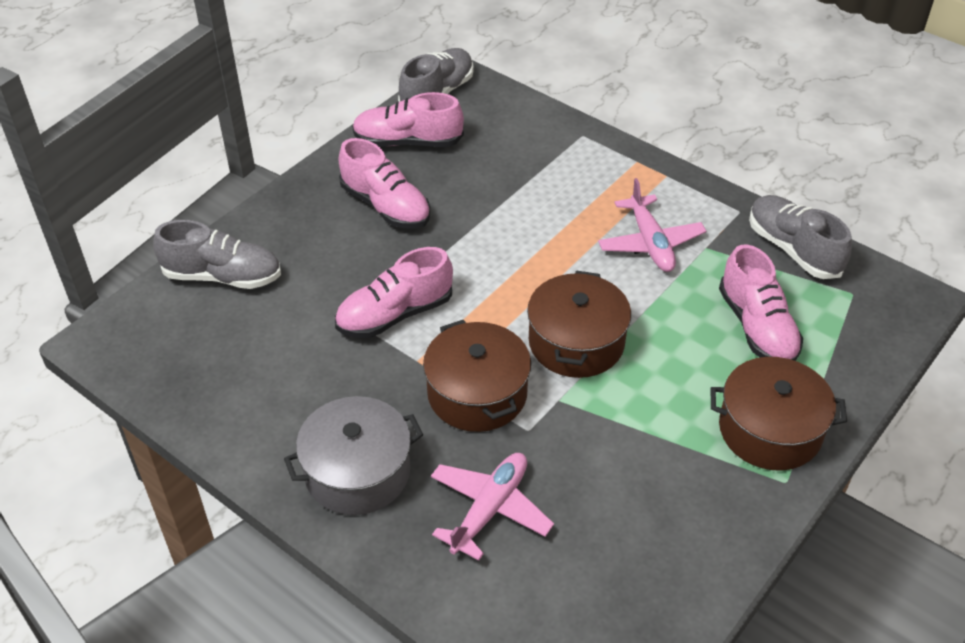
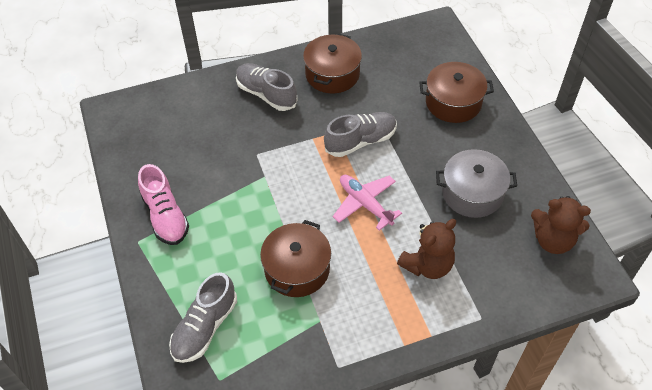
brown teddy bear: 0 -> 2
pink plane: 2 -> 1
pink shoe: 4 -> 1

